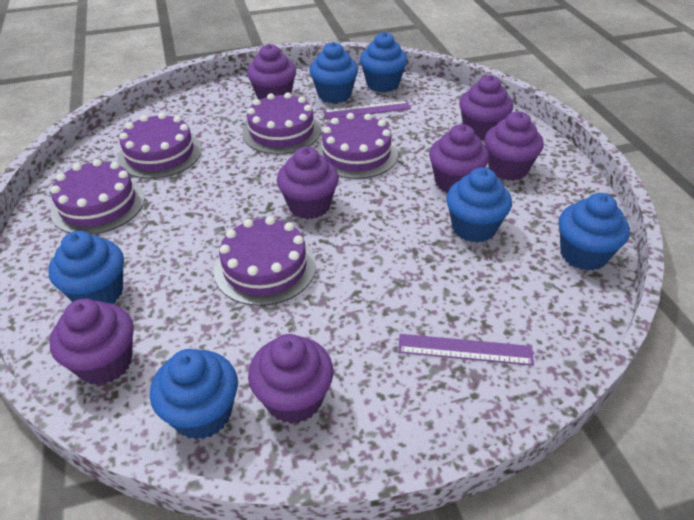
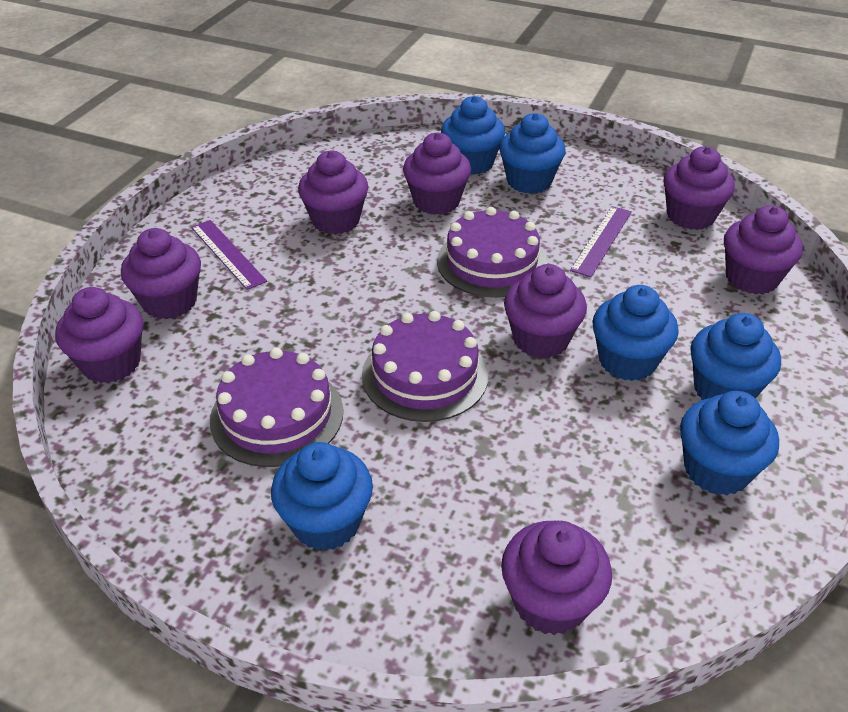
purple cake: 5 -> 3
purple cupcake: 7 -> 8

